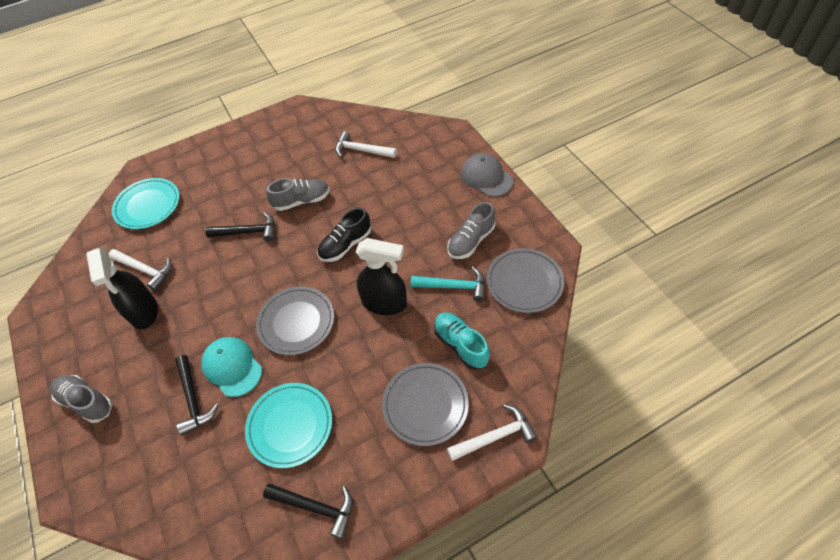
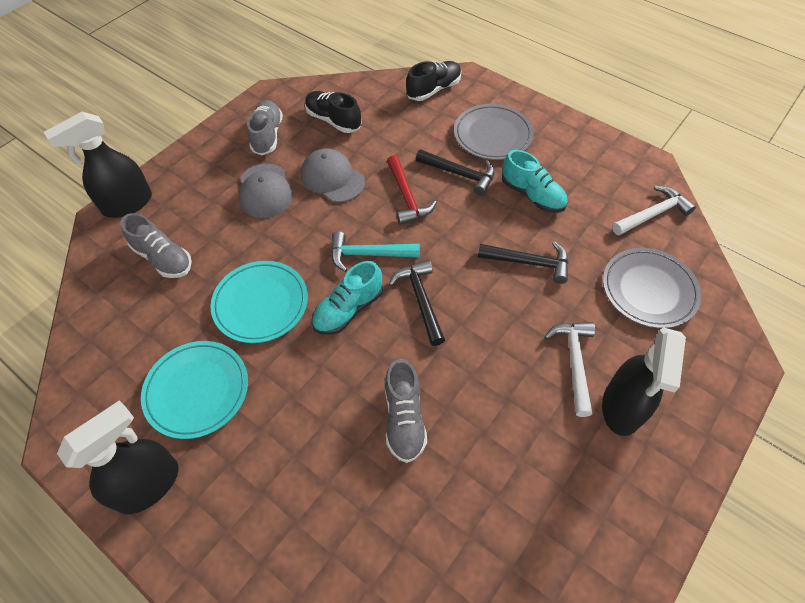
black shoe: 1 -> 2
black spray bottle: 2 -> 3
grey cap: 1 -> 2
grey plate: 3 -> 2
red hammer: 0 -> 1
turquoise cap: 1 -> 0
turquoise shoe: 1 -> 2
white hammer: 3 -> 2

